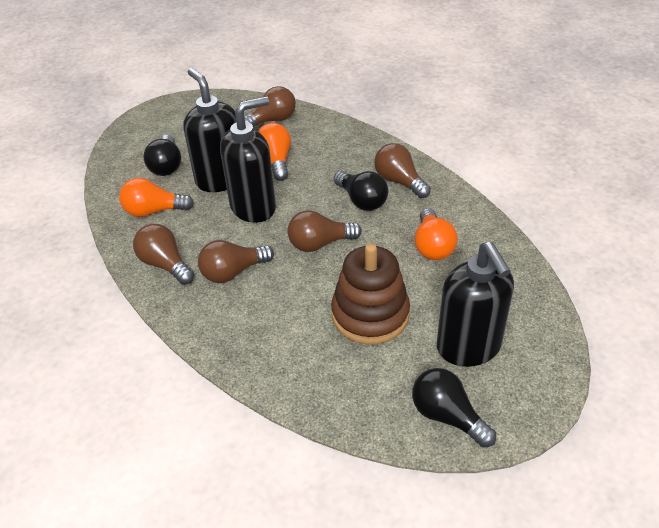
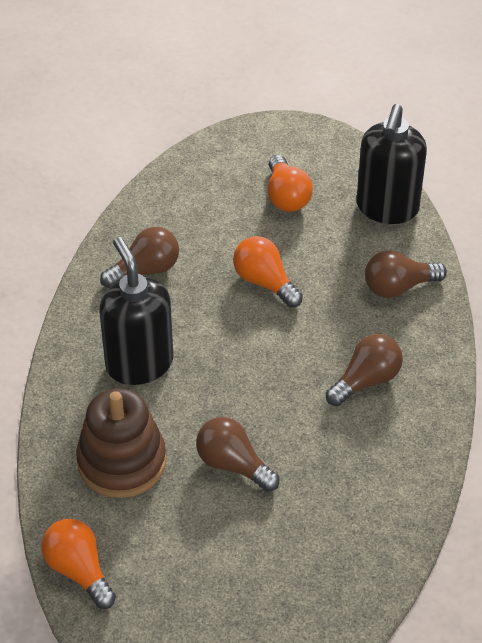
black light bulb: 3 -> 0
black soap dispenser: 3 -> 2
brown light bulb: 5 -> 4

